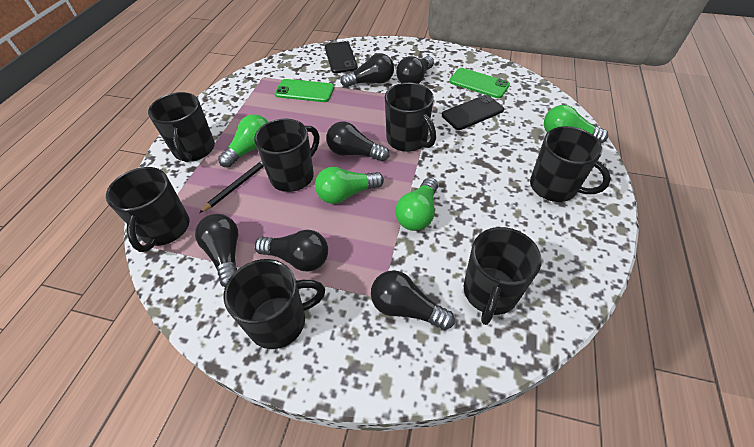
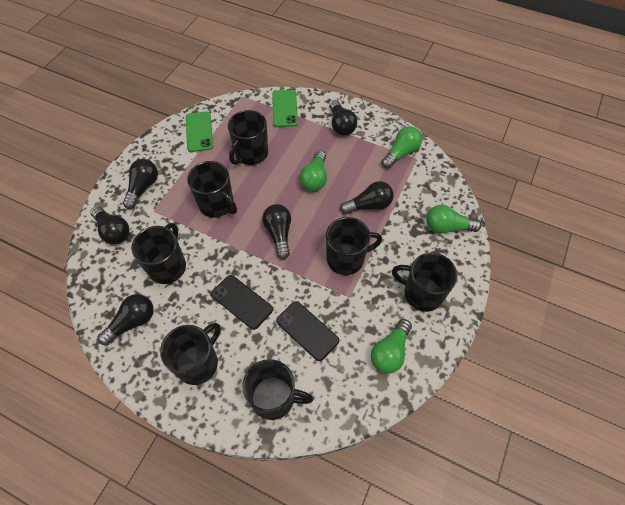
black pencil: 1 -> 0

